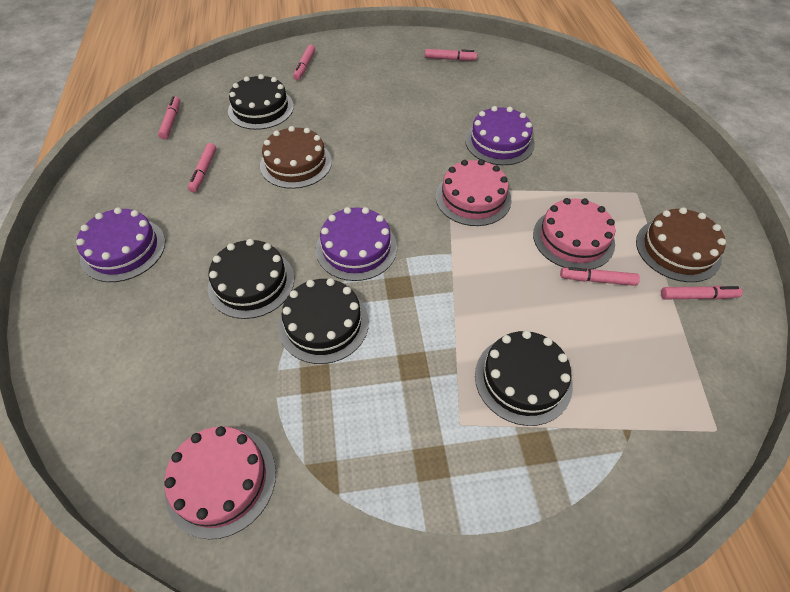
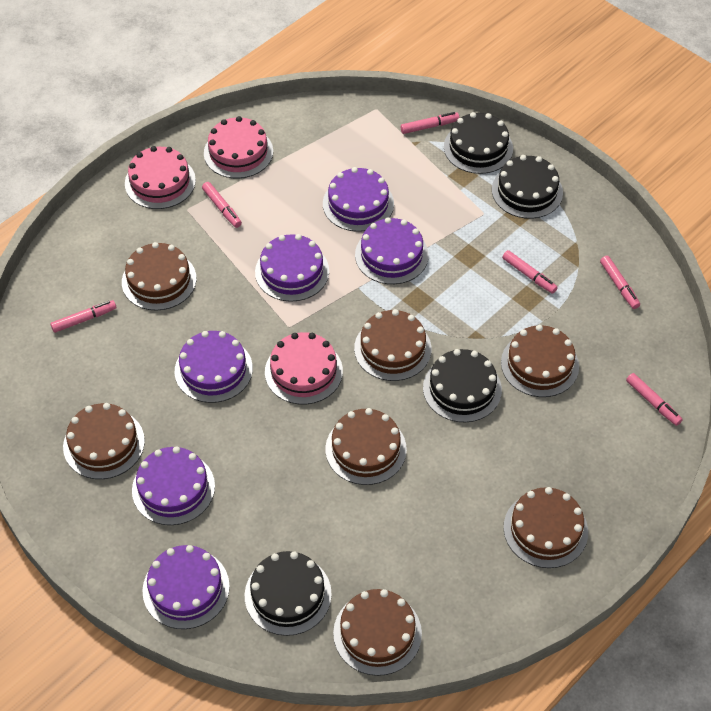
brown cake: 2 -> 7
purple cake: 3 -> 6

